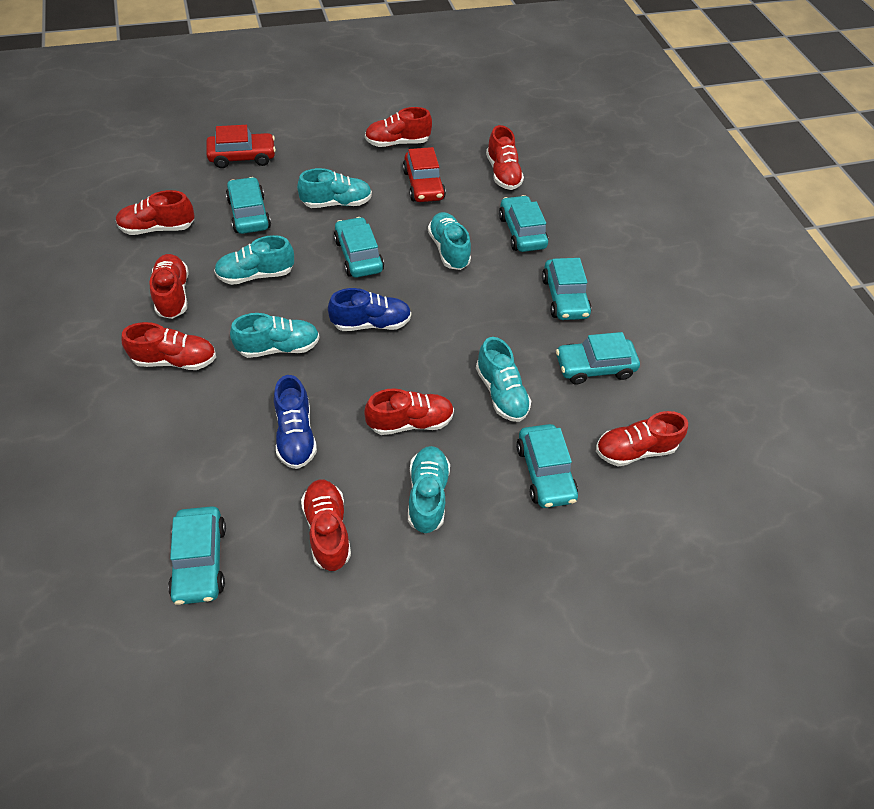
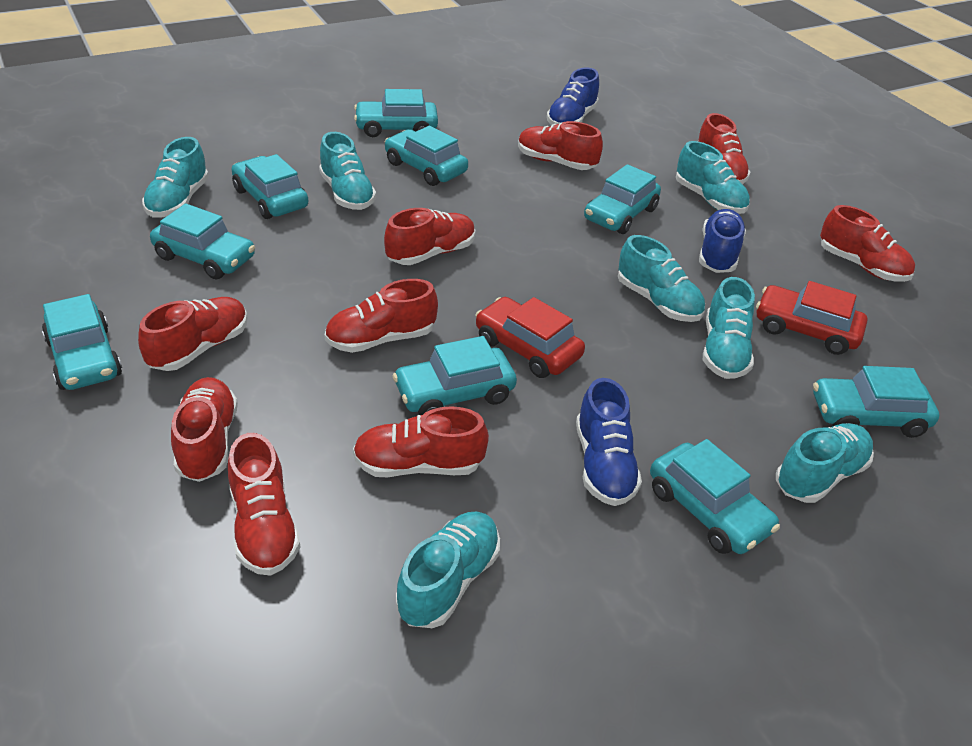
blue shoe: 2 -> 3
red shoe: 8 -> 9
turquoise car: 7 -> 9
turquoise shoe: 6 -> 7

